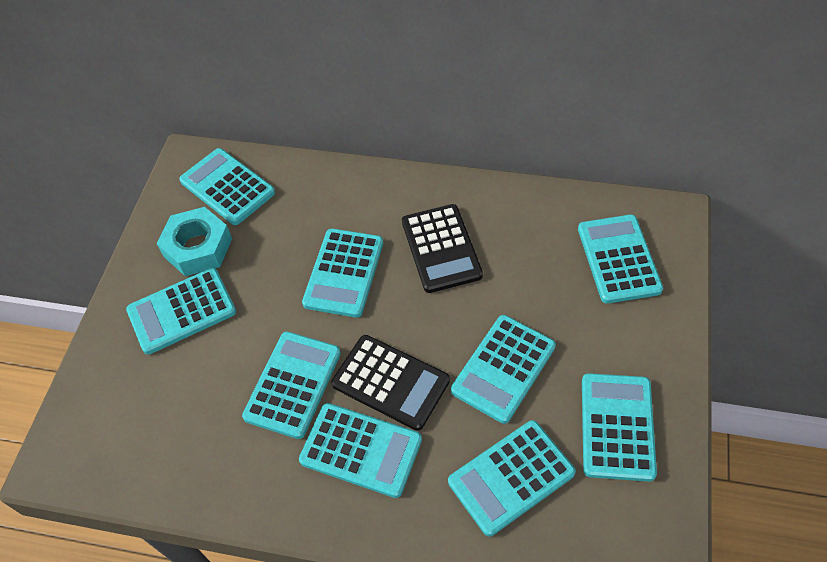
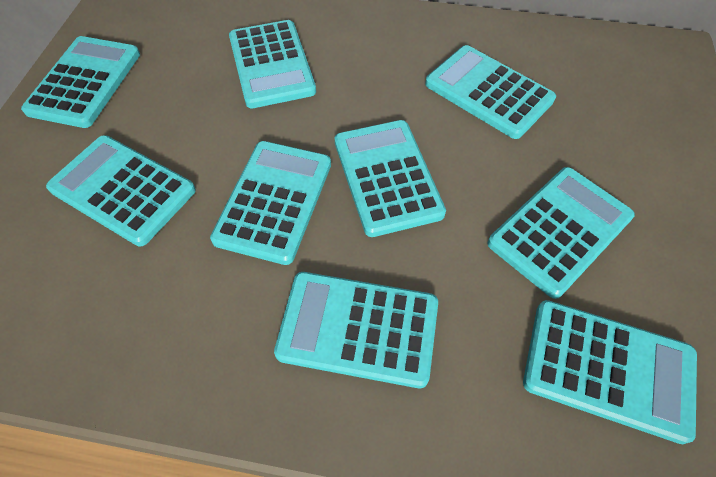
black calculator: 2 -> 0
turquoise nut: 1 -> 0

